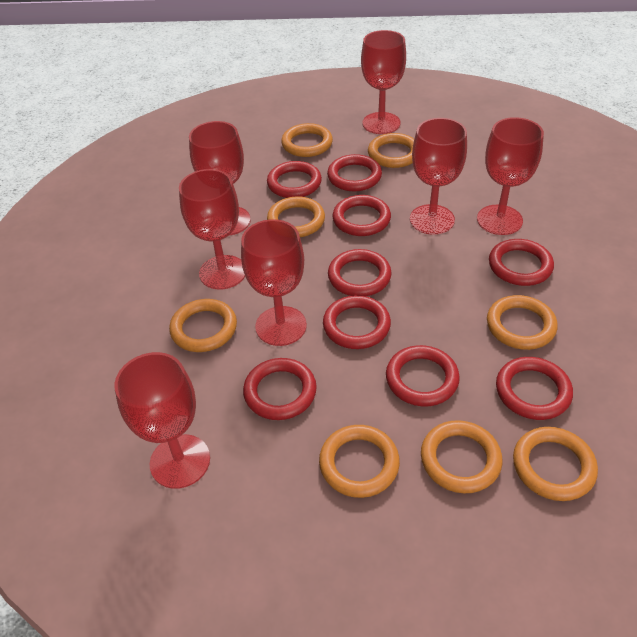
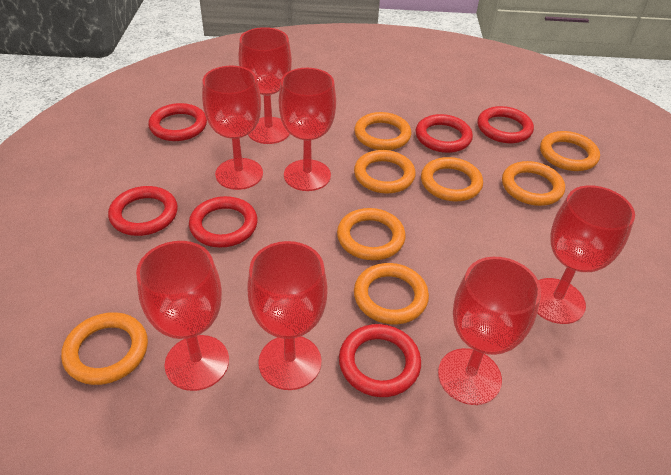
red ring: 9 -> 6

